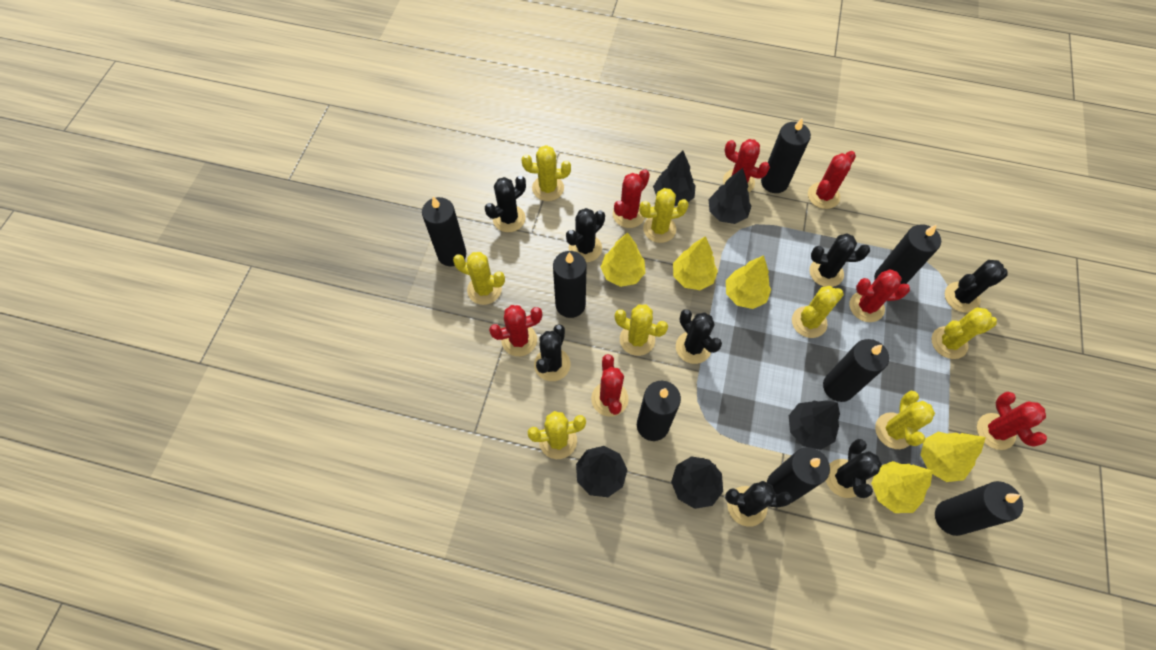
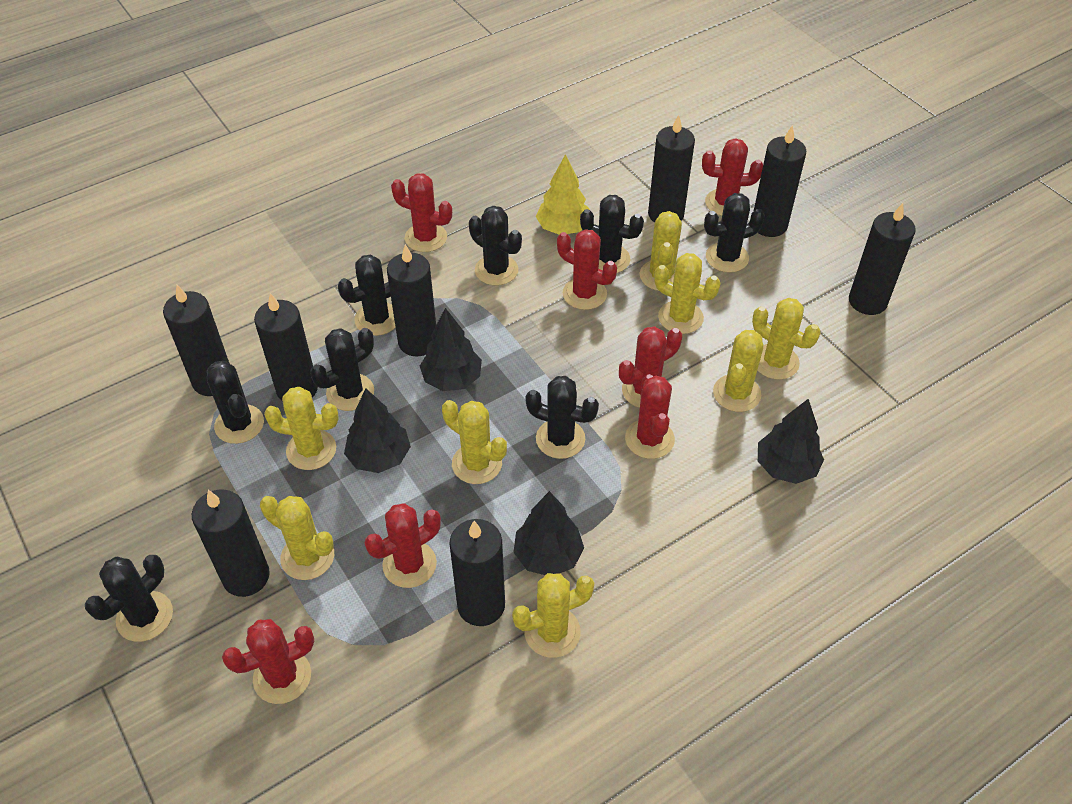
black tree: 5 -> 4
yellow tree: 5 -> 1

